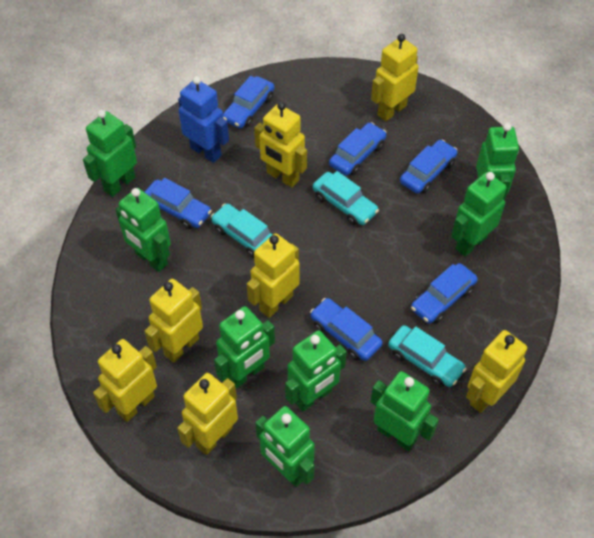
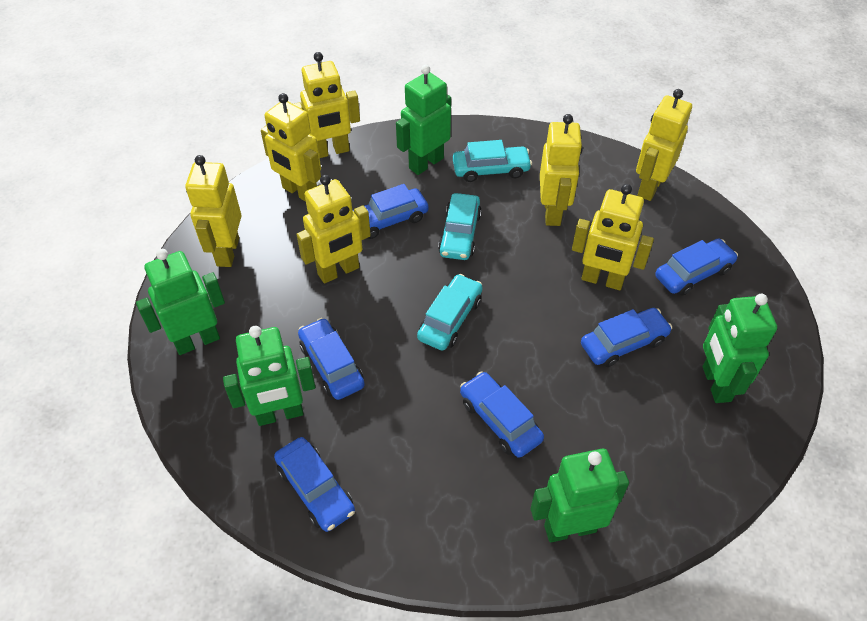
blue robot: 1 -> 0
green robot: 8 -> 5

